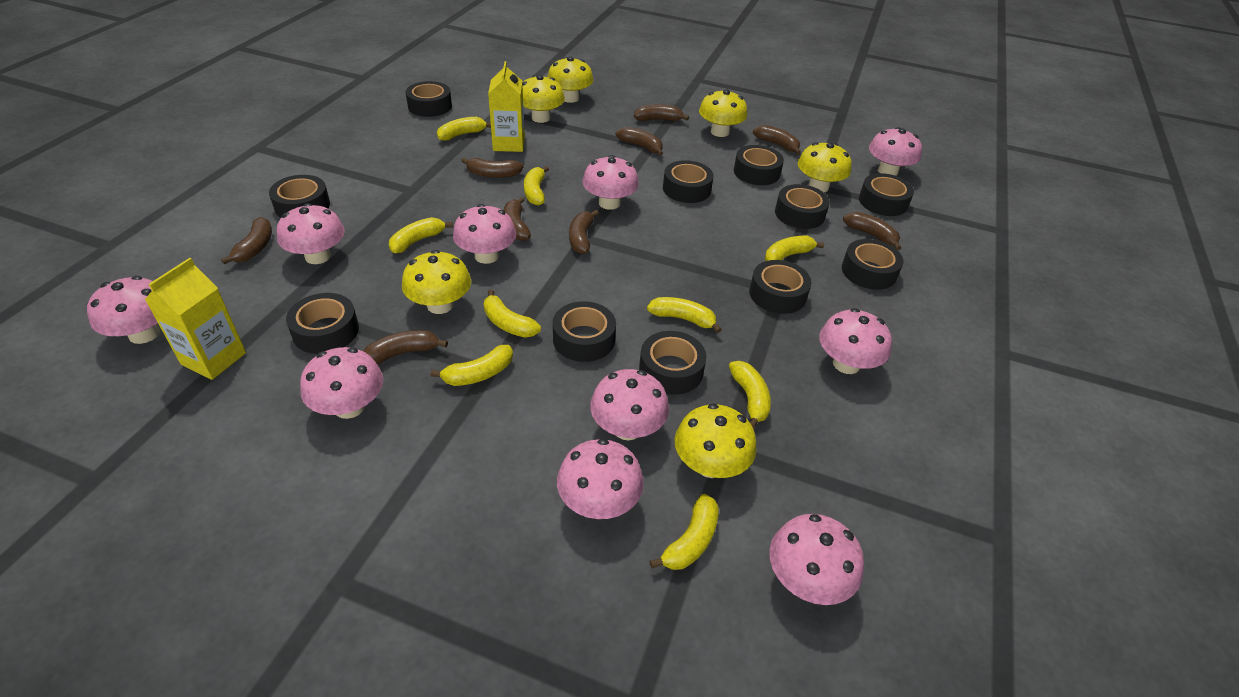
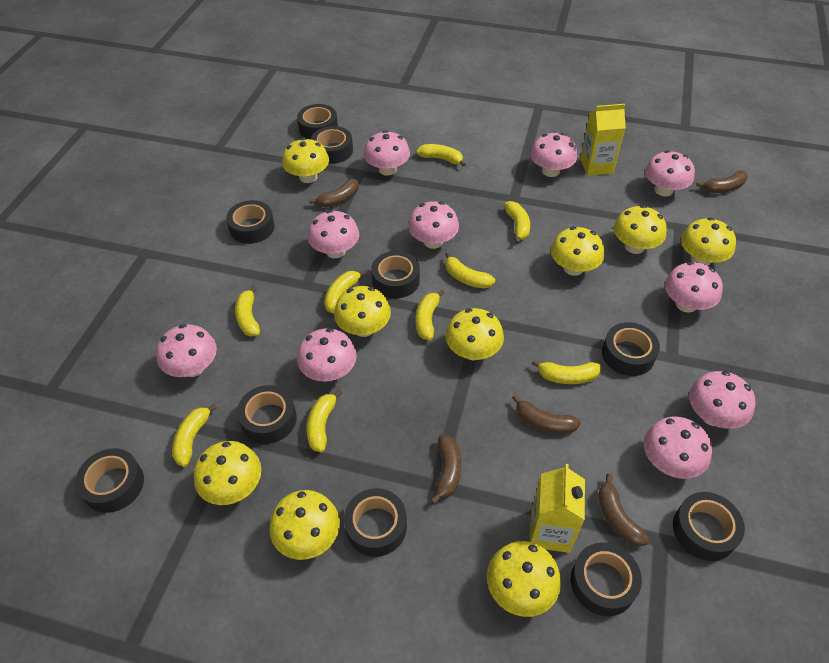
black tape: 11 -> 10
brown banana: 9 -> 5
yellow mushroom: 6 -> 9

